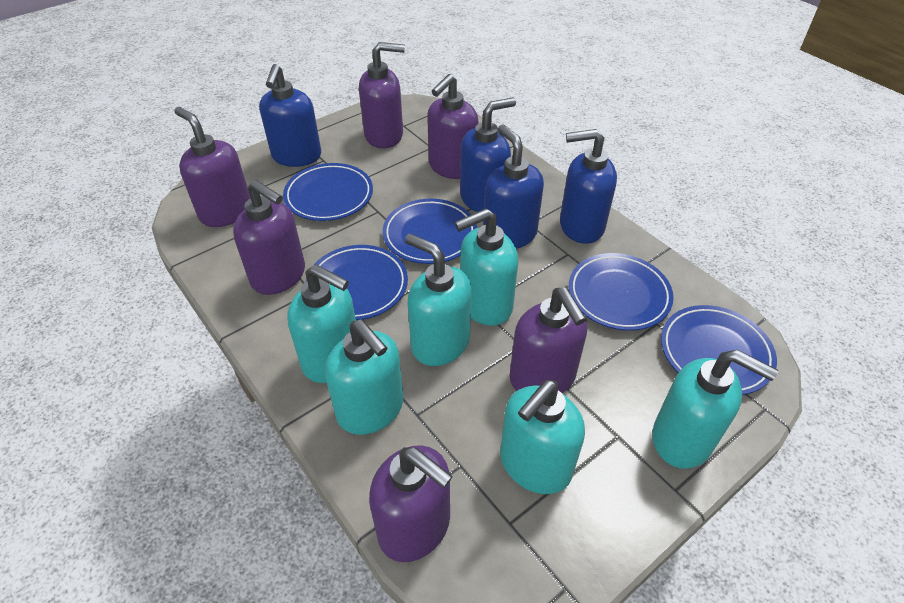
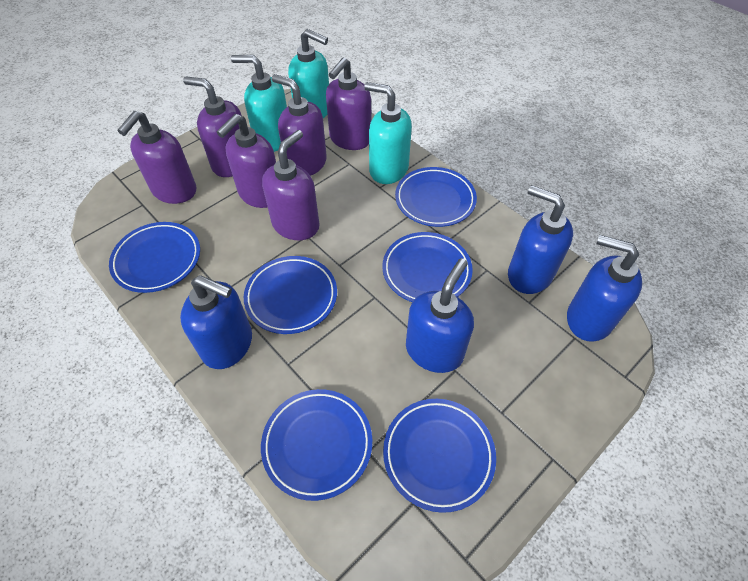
blue plate: 5 -> 6
turquoise soap dispenser: 6 -> 3

